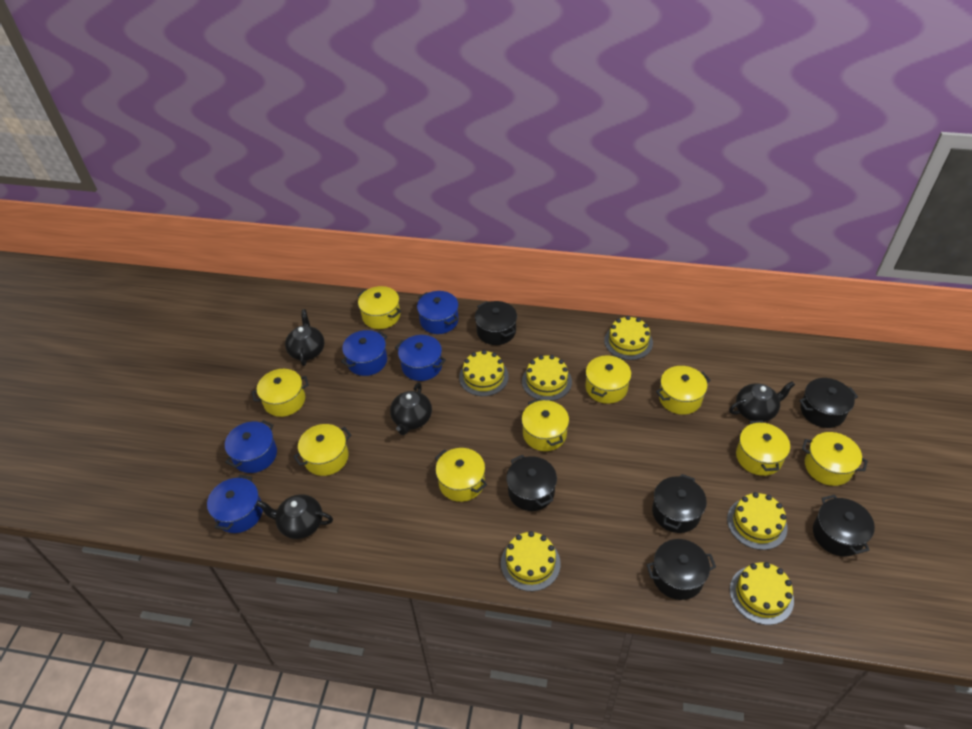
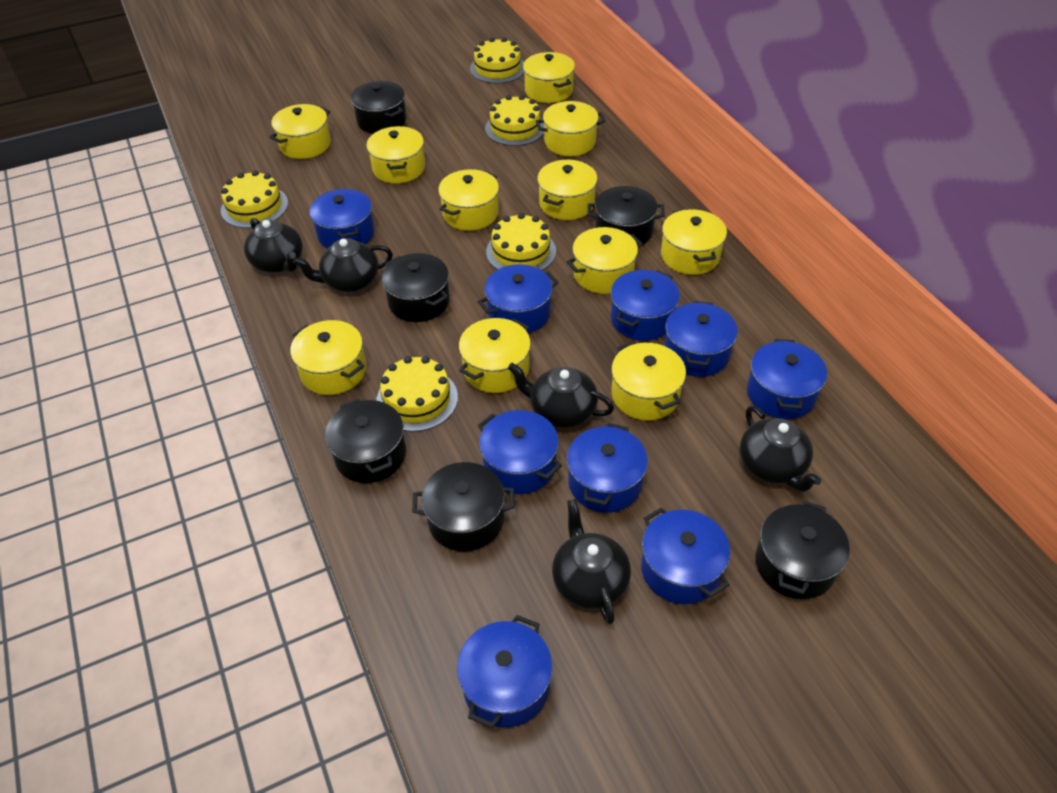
black teapot: 4 -> 5
blue pot: 5 -> 9
yellow cake: 6 -> 5
yellow pot: 9 -> 11

